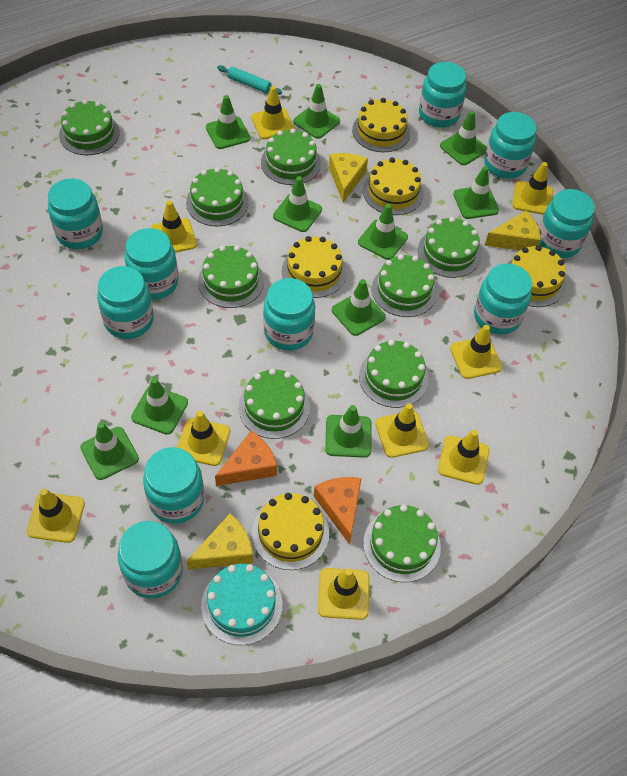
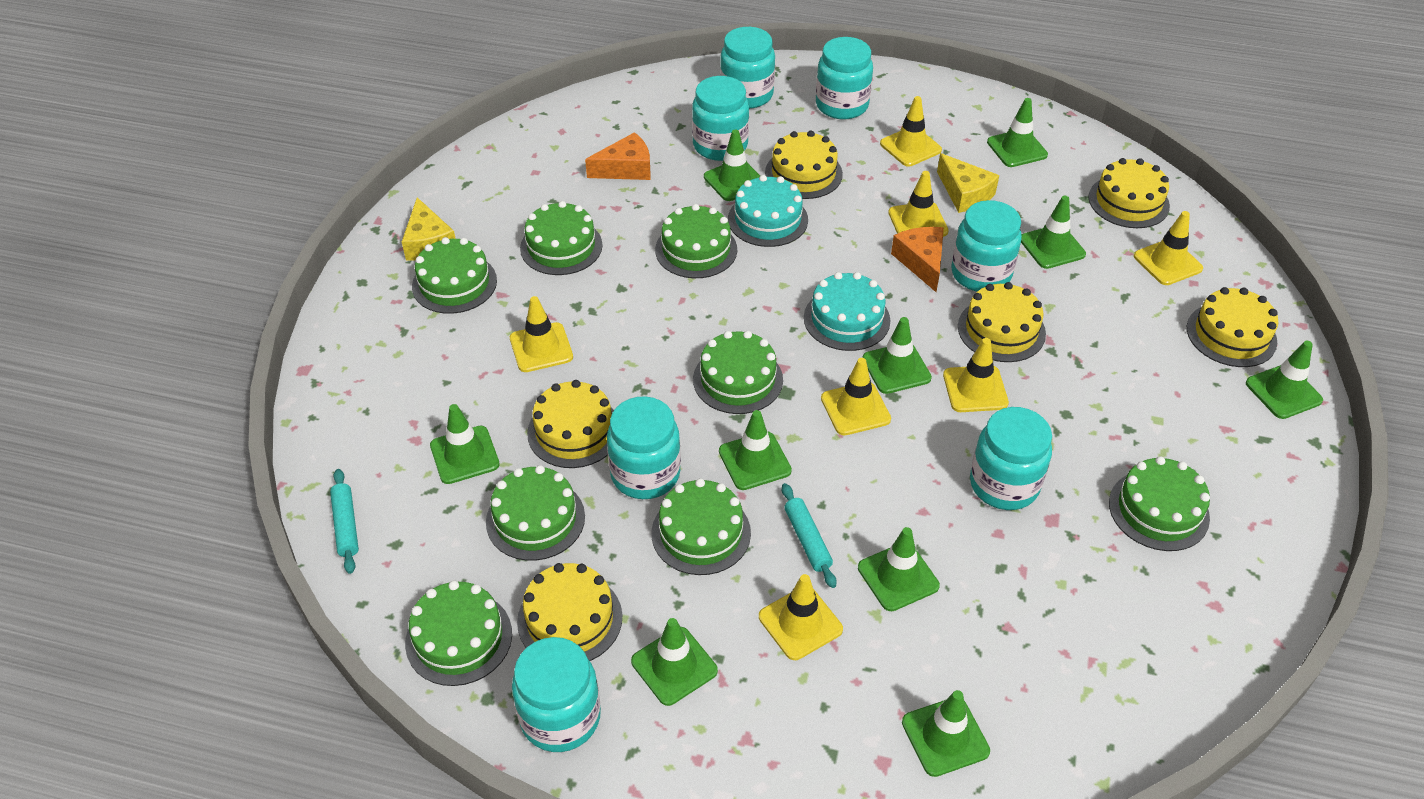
green cake: 9 -> 8
turquoise cake: 1 -> 2
turquoise jar: 10 -> 7
turquoise rolling pin: 1 -> 2
yellow cake: 5 -> 6
yellow cheese: 3 -> 2
yellow traffic cone: 9 -> 7

